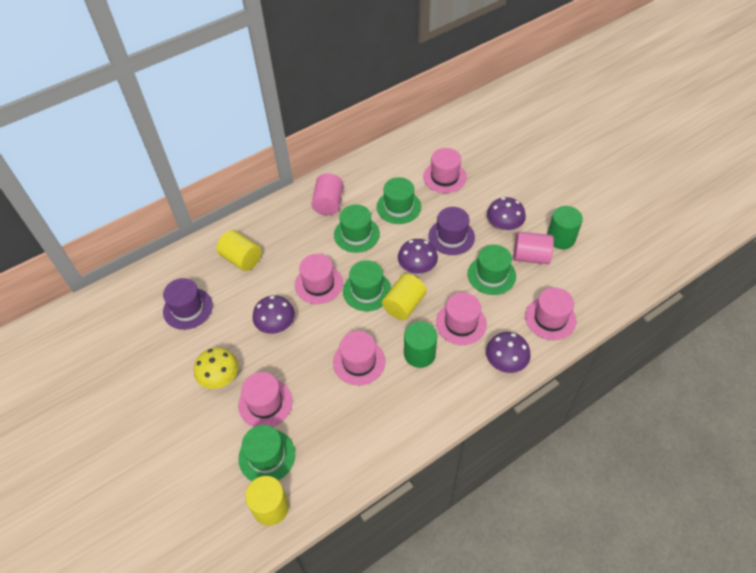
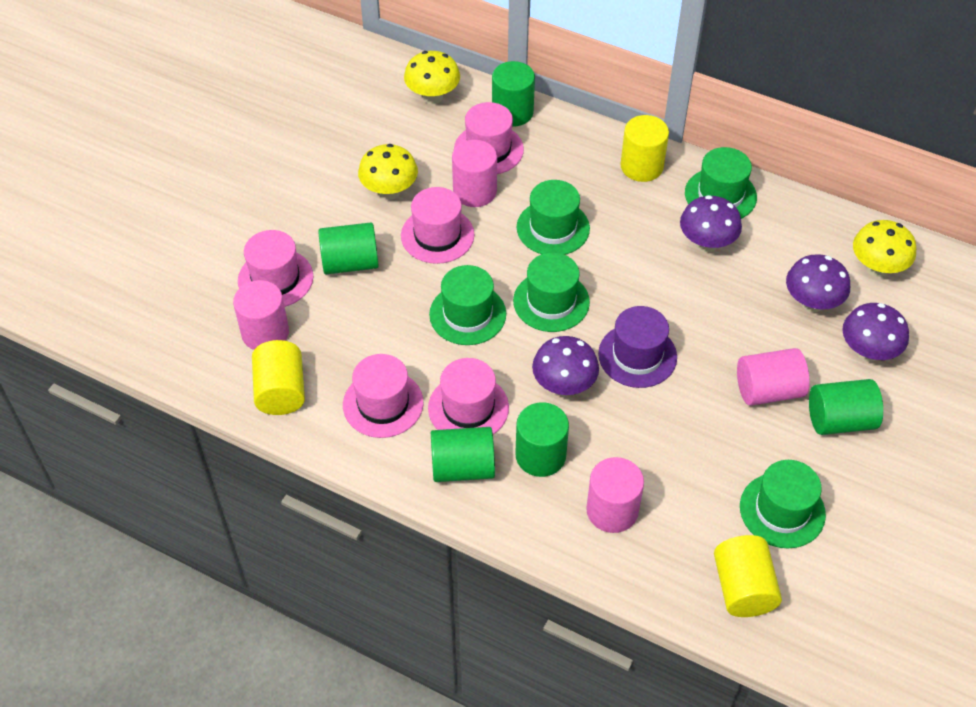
green cylinder: 2 -> 5
pink cylinder: 2 -> 4
pink hat: 6 -> 5
purple hat: 2 -> 1
yellow mushroom: 1 -> 3

